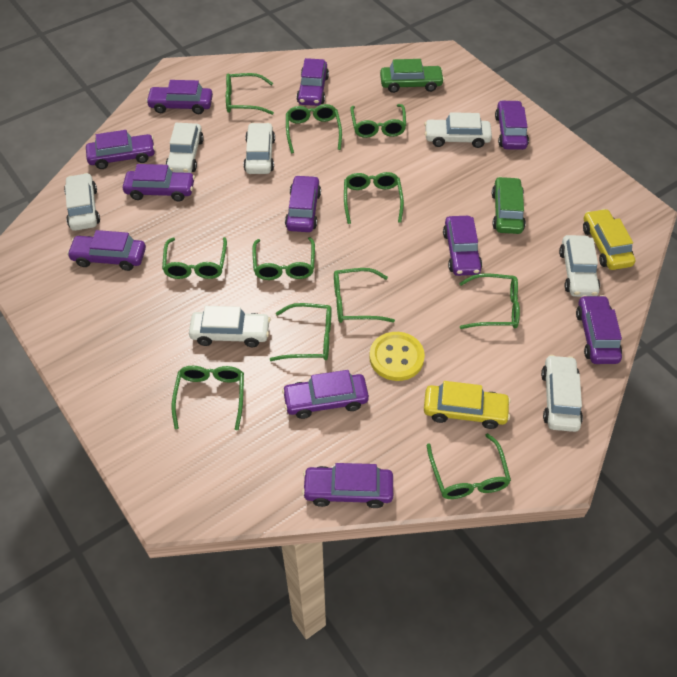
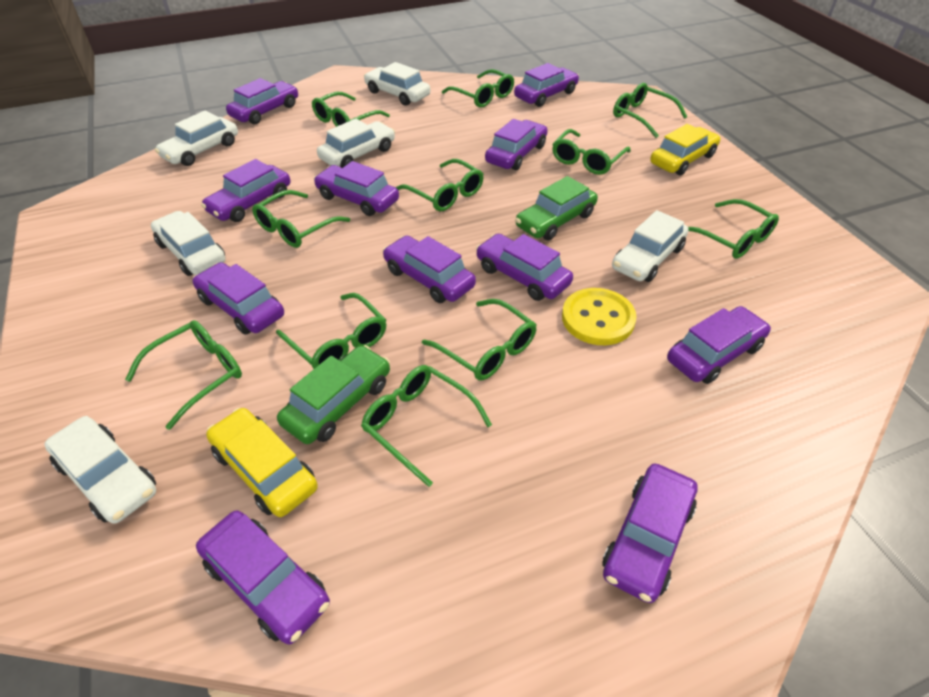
white car: 7 -> 6

